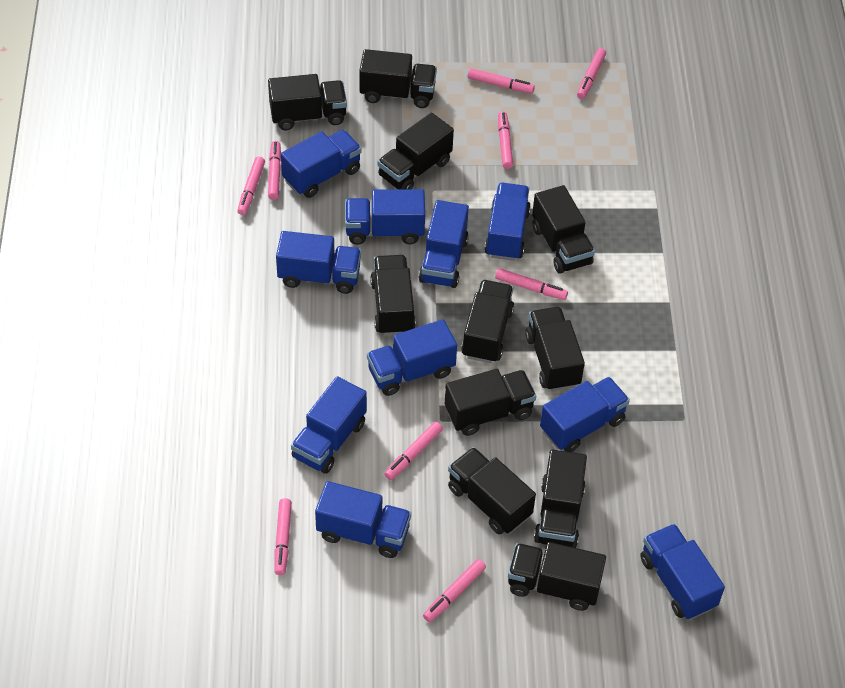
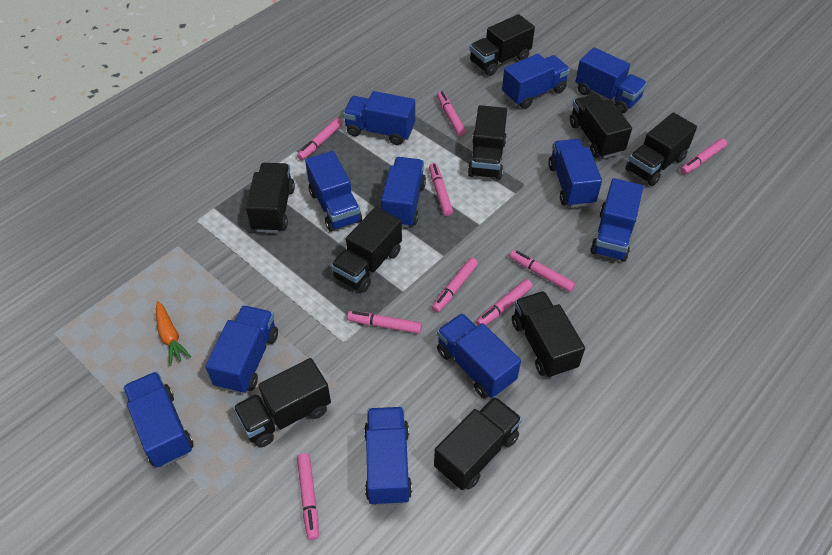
black truck: 11 -> 9
blue truck: 10 -> 11
orange carrot: 0 -> 1

